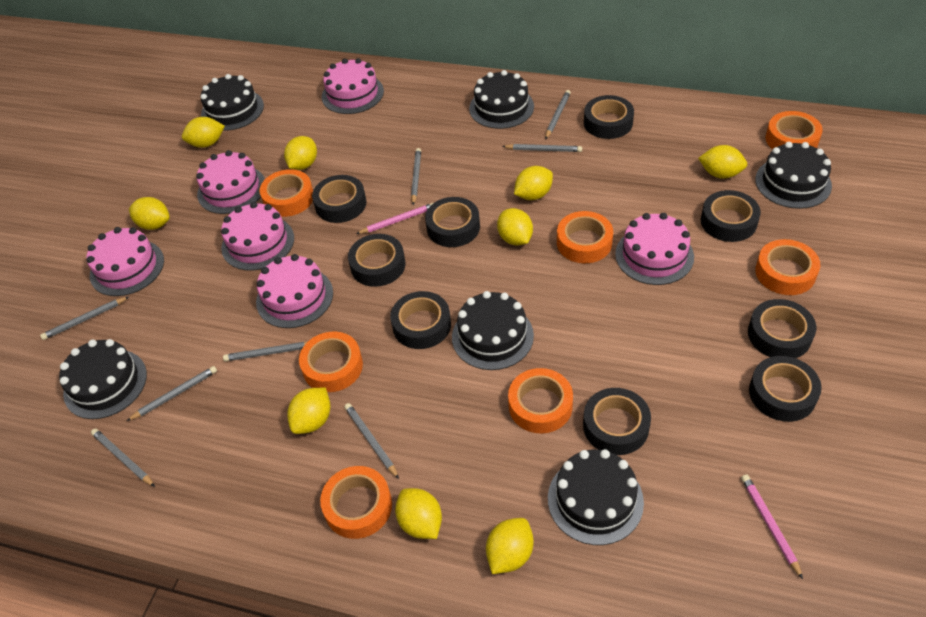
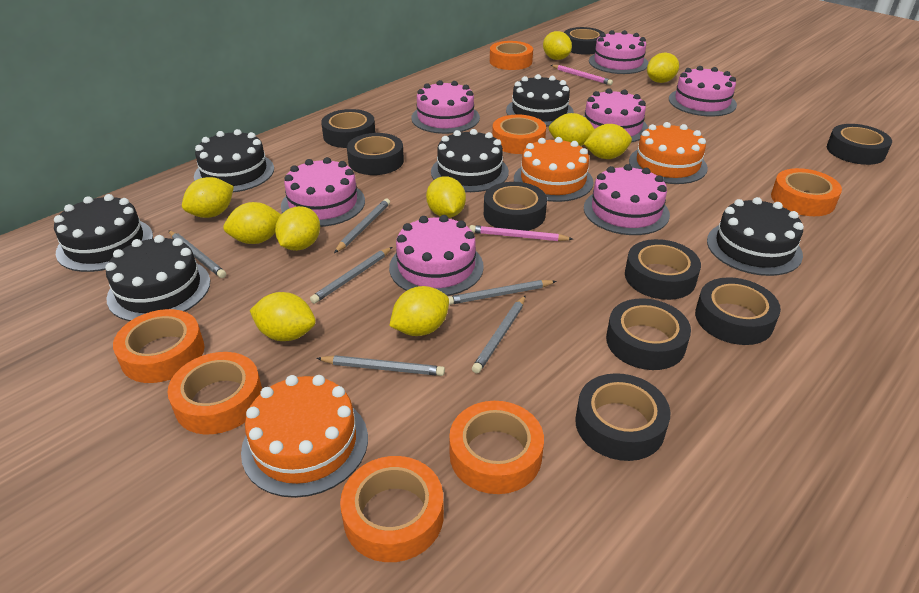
grey pencil: 8 -> 6
orange cake: 0 -> 3
pink cake: 6 -> 7
yellow lemon: 9 -> 10

